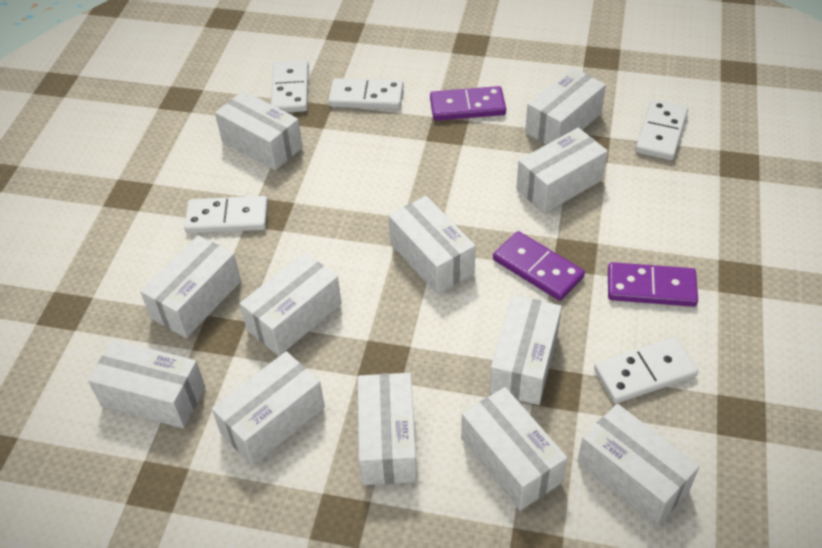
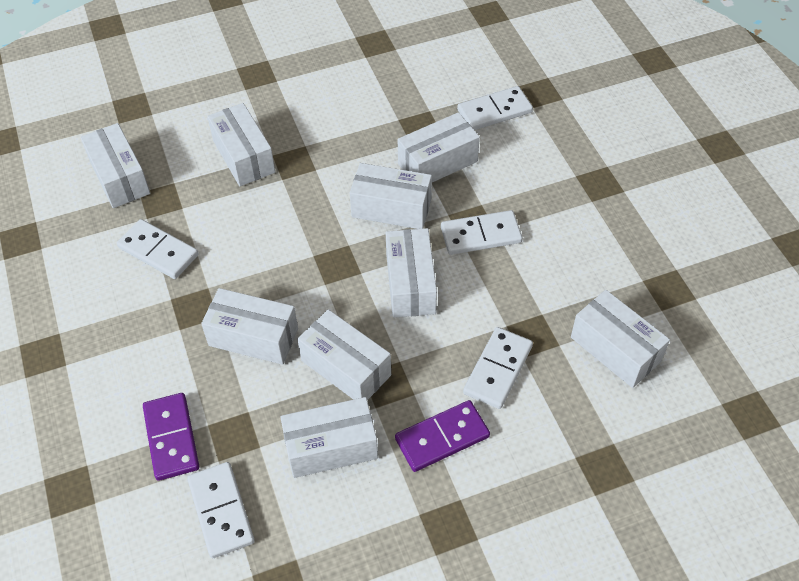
purple domino: 3 -> 2
white box: 12 -> 9

